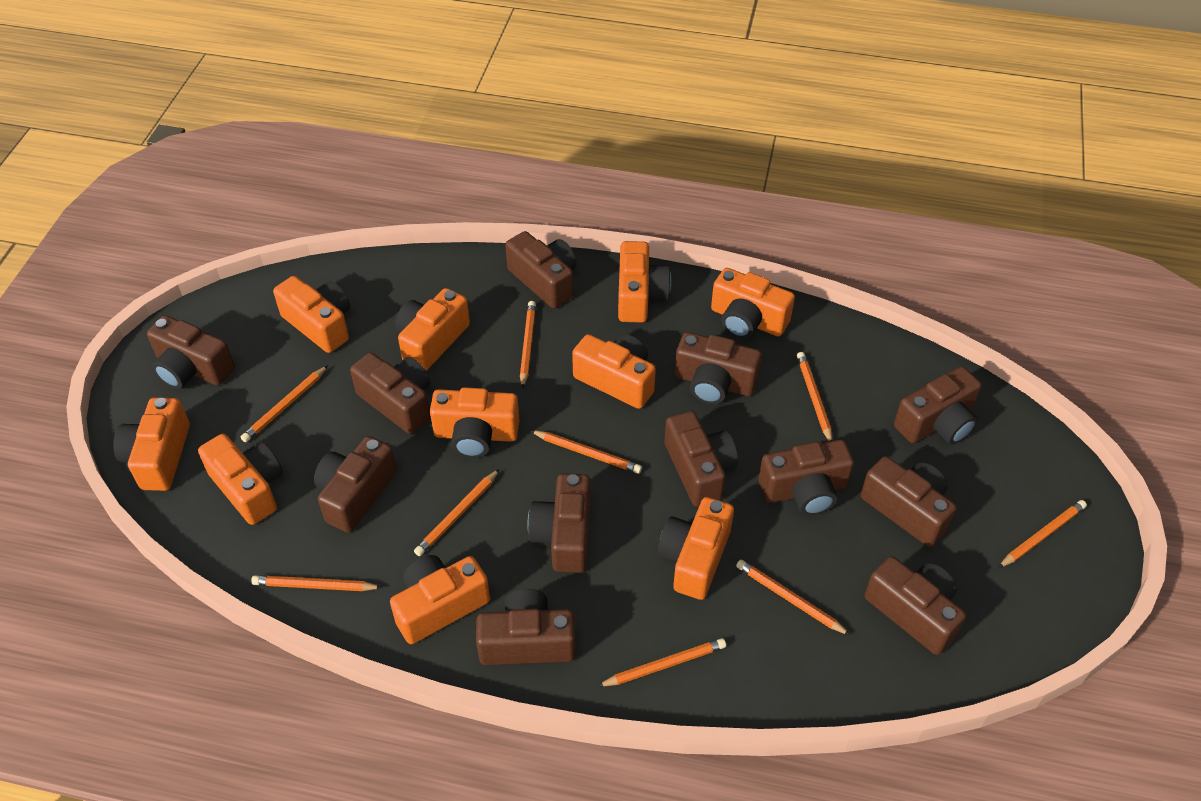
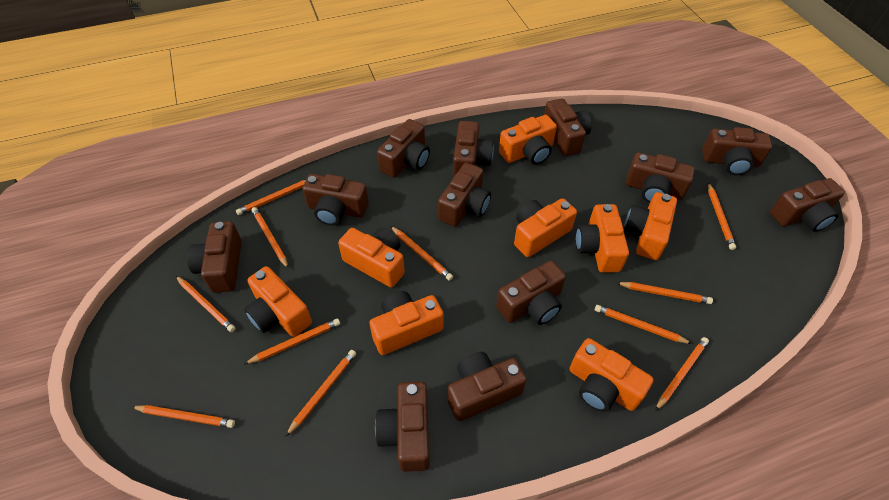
orange camera: 10 -> 8
orange pencil: 9 -> 11

